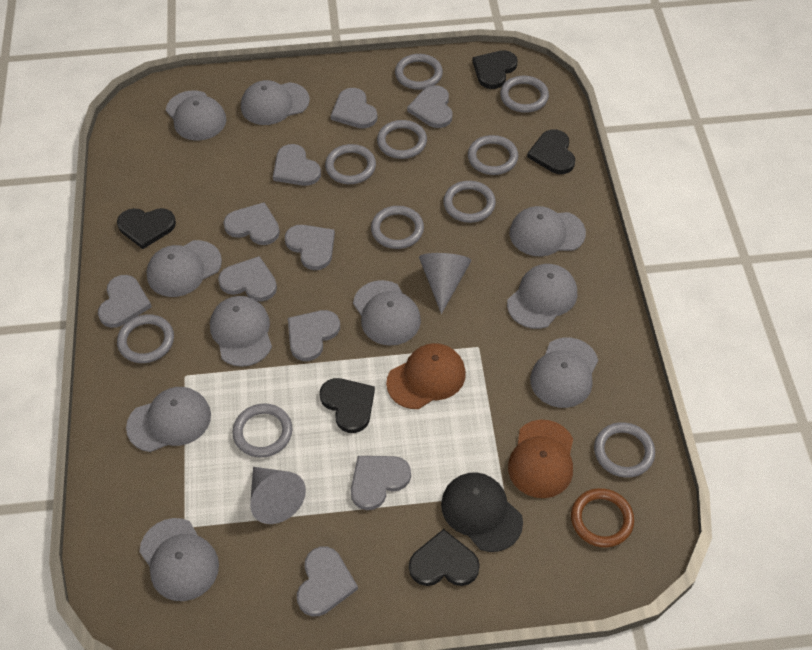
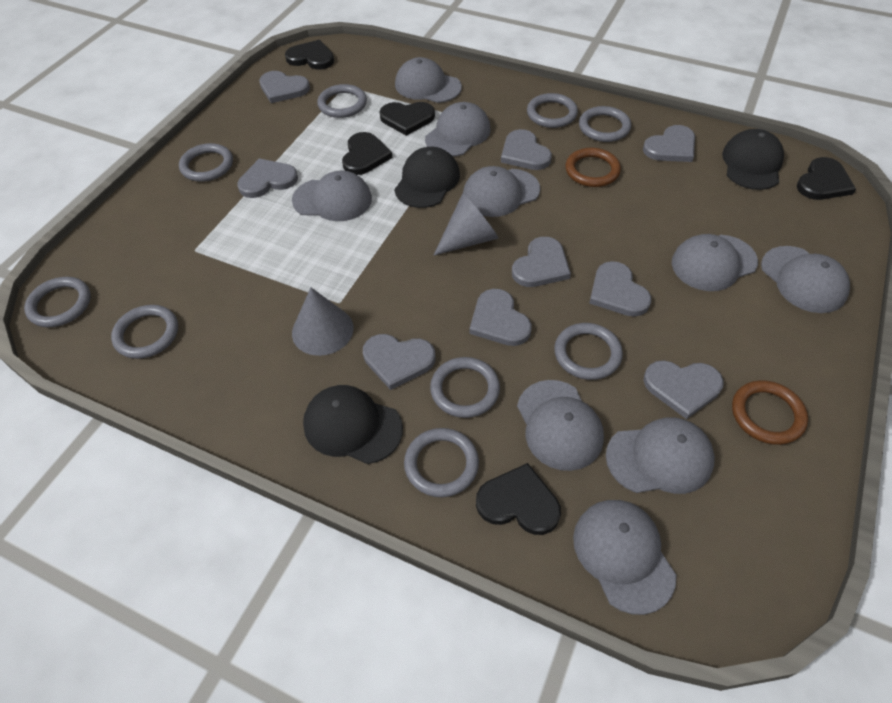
black cap: 1 -> 3
brown cap: 2 -> 0
brown ring: 1 -> 2
grey cap: 10 -> 9
grey heart: 10 -> 9
grey ring: 10 -> 9

